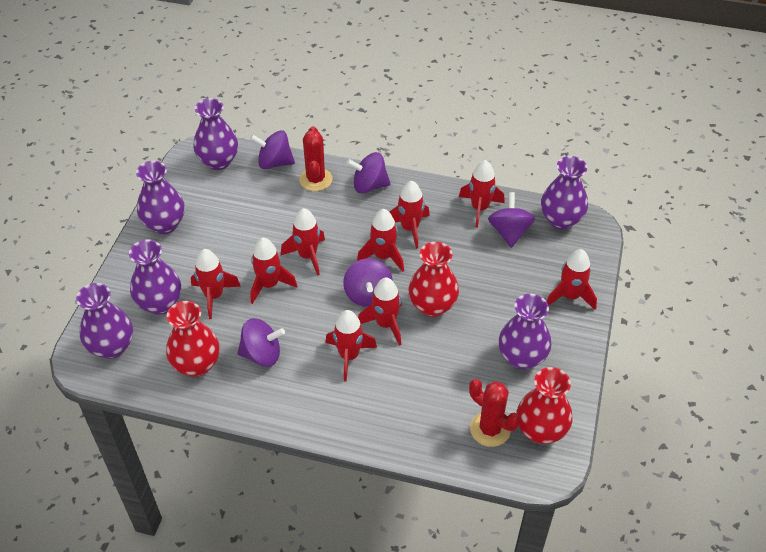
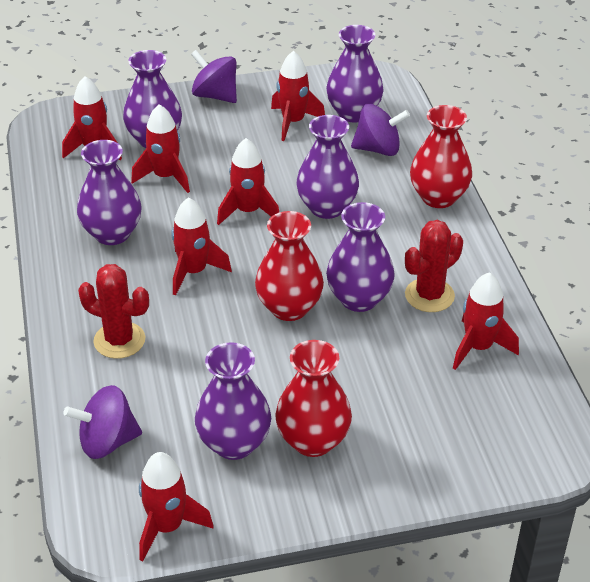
purple spinning top: 5 -> 3
red rocket: 9 -> 7

